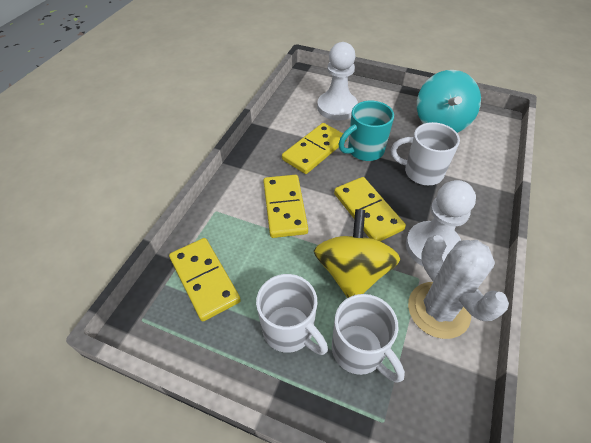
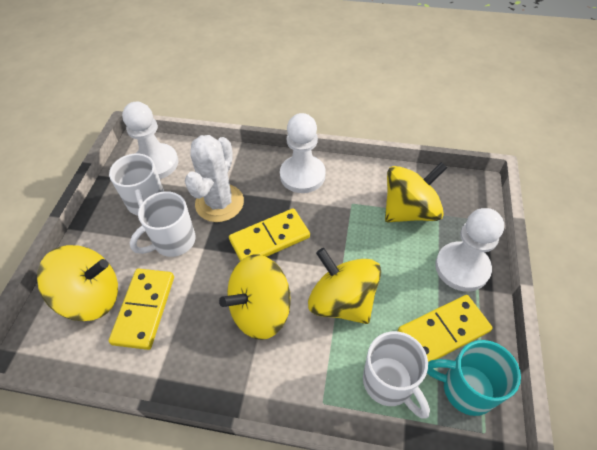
turquoise spinning top: 1 -> 0
white pawn: 2 -> 3
yellow domino: 4 -> 3
yellow spinning top: 1 -> 4

